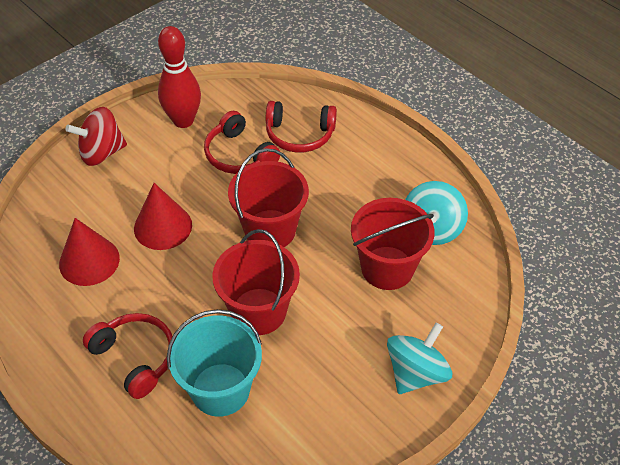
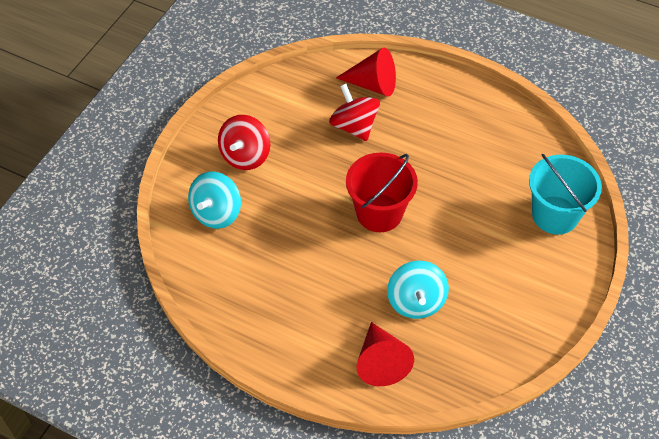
red bowling pin: 1 -> 0
red bucket: 3 -> 1
red headphones: 3 -> 0
red spinning top: 1 -> 2

